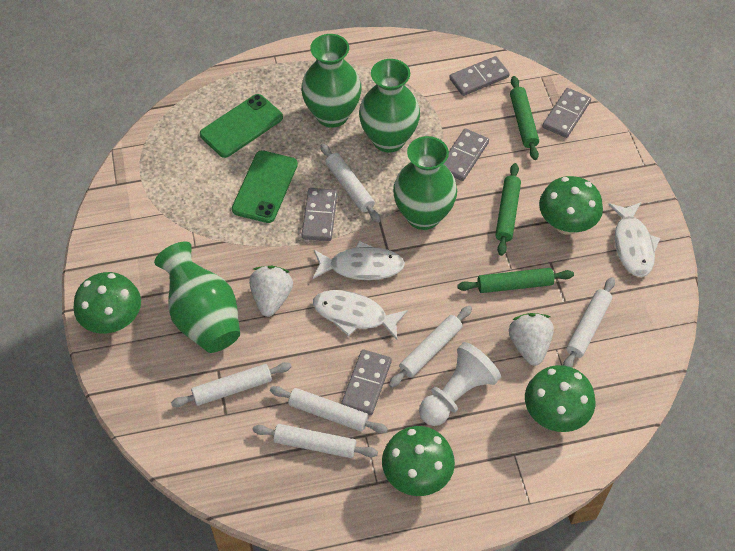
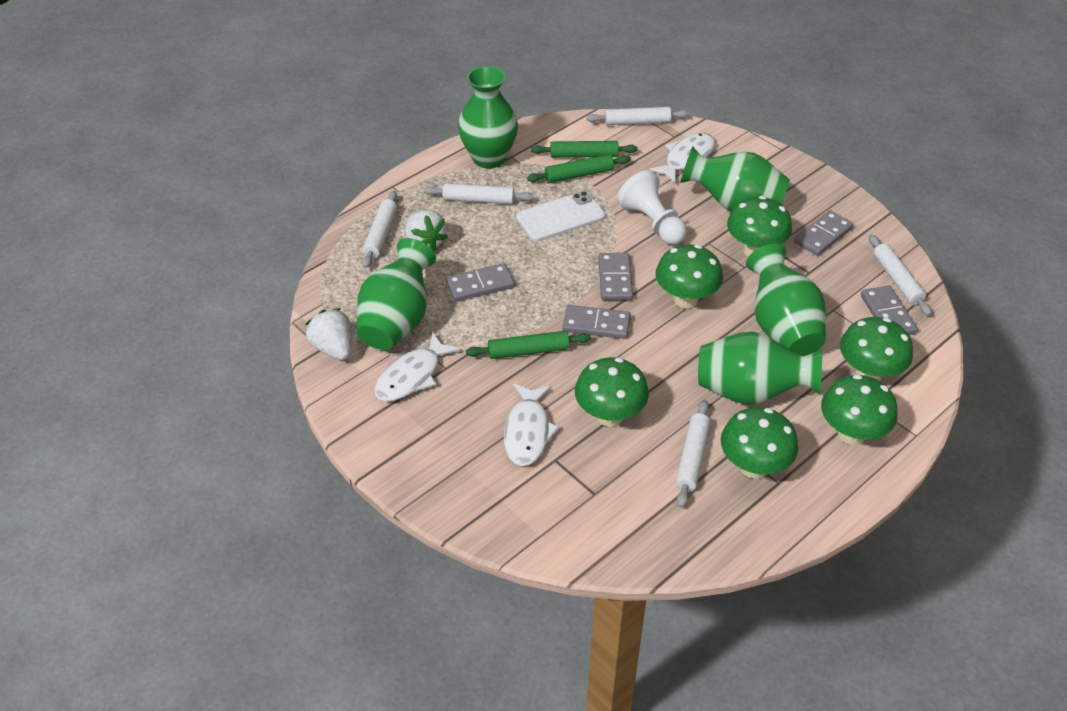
green mushroom: 4 -> 6
green phone: 2 -> 0
green vase: 4 -> 5
white phone: 0 -> 1
white rolling pin: 6 -> 5

